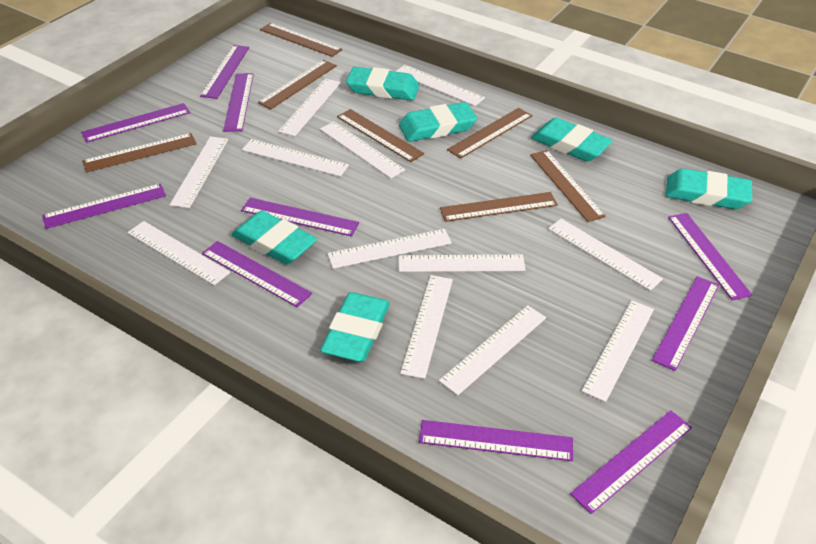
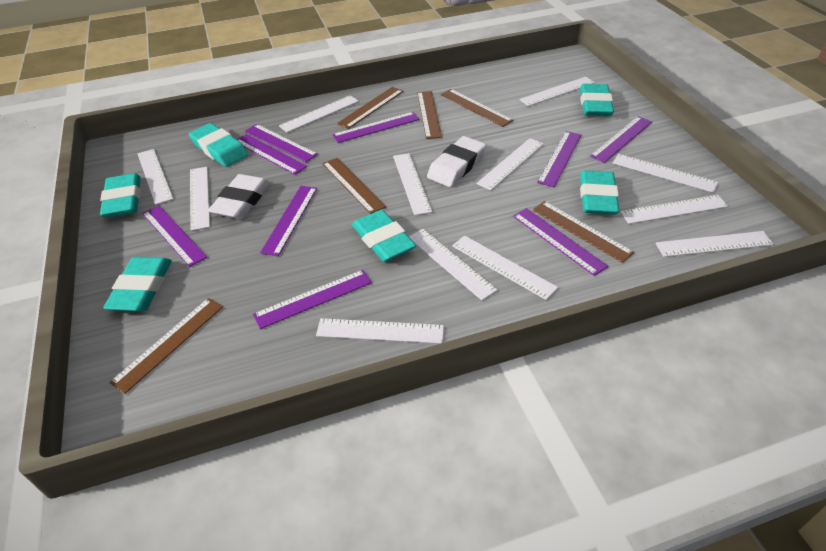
brown ruler: 7 -> 6
purple ruler: 10 -> 9
white eraser: 0 -> 2

